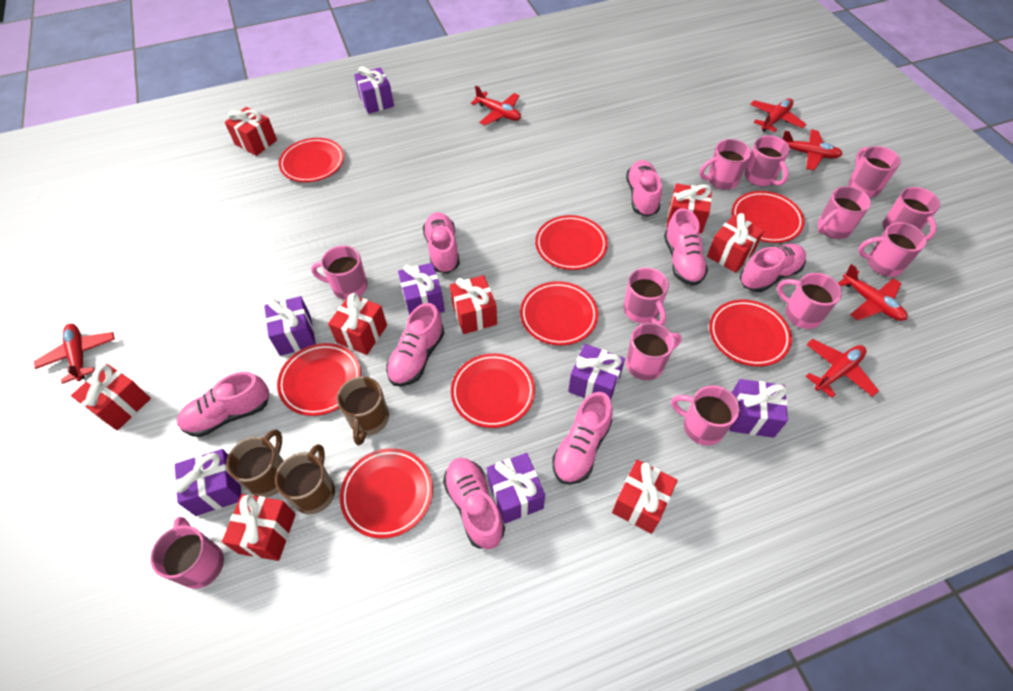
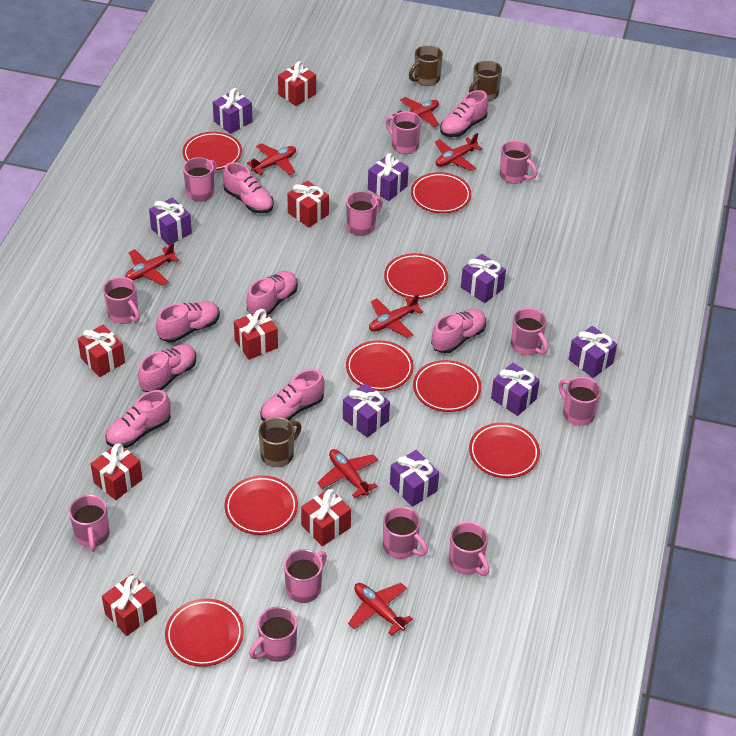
purple gift: 7 -> 8
red gift: 8 -> 7
red plane: 6 -> 7

